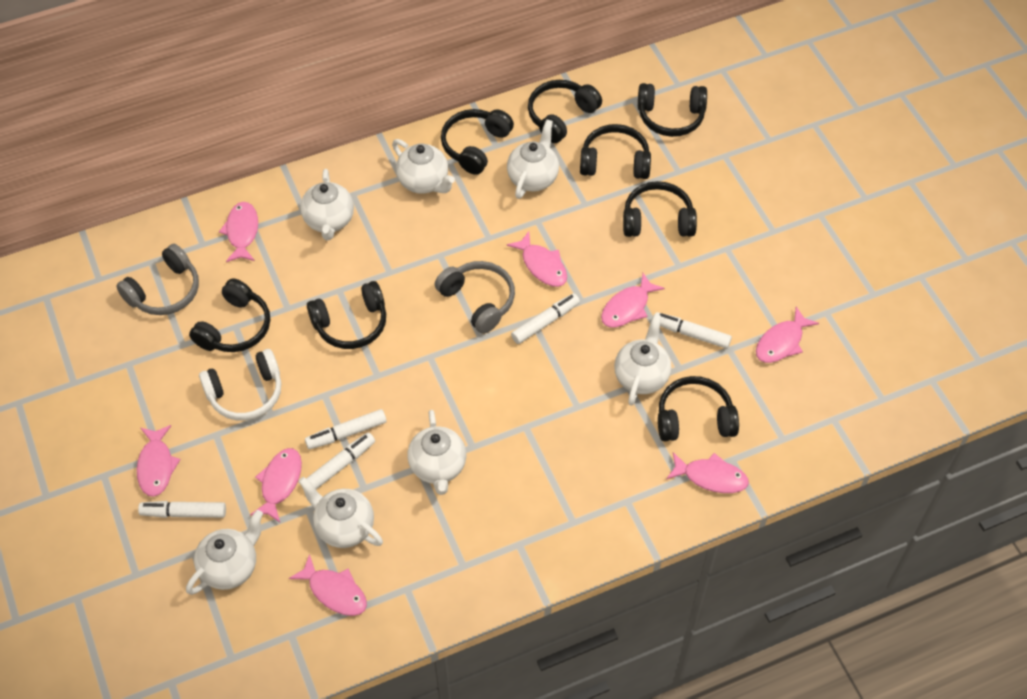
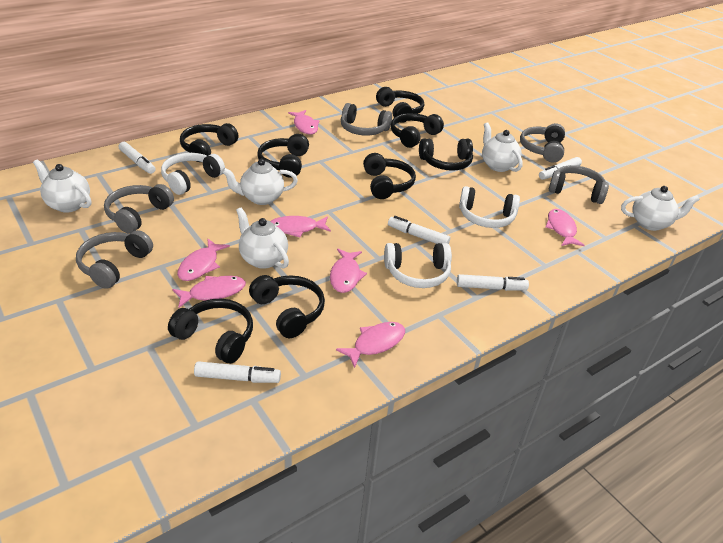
grey headphones: 2 -> 5
pink fish: 8 -> 7
white headphones: 1 -> 3
white teapot: 7 -> 5

